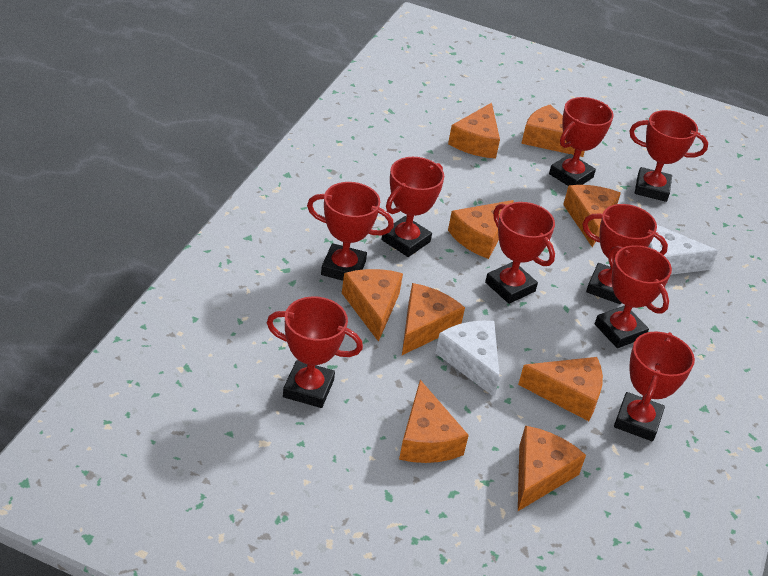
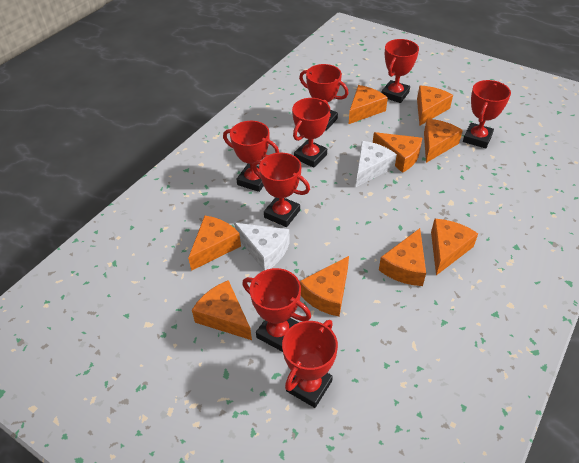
red trophy: 9 -> 8

